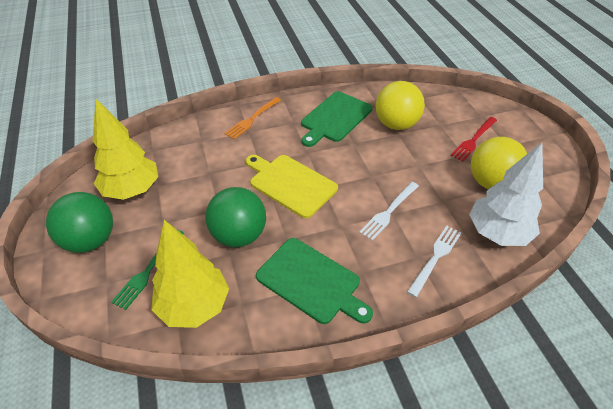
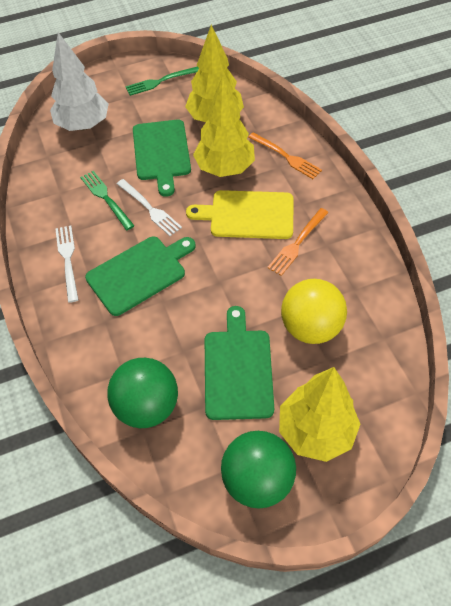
green cutting board: 2 -> 3
green fork: 1 -> 2
orange fork: 1 -> 2
red fork: 1 -> 0
yellow ball: 2 -> 1
yellow tree: 2 -> 3

